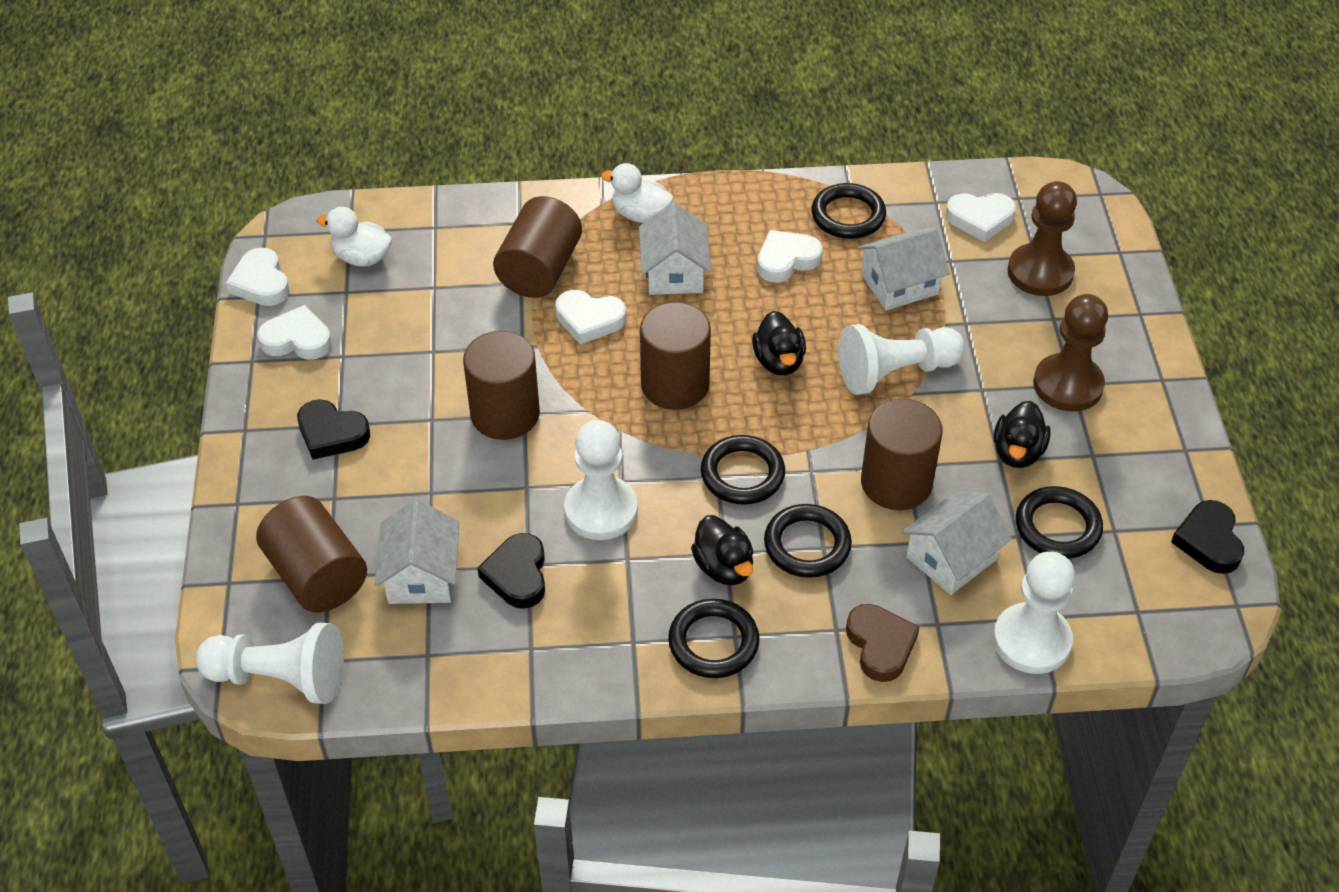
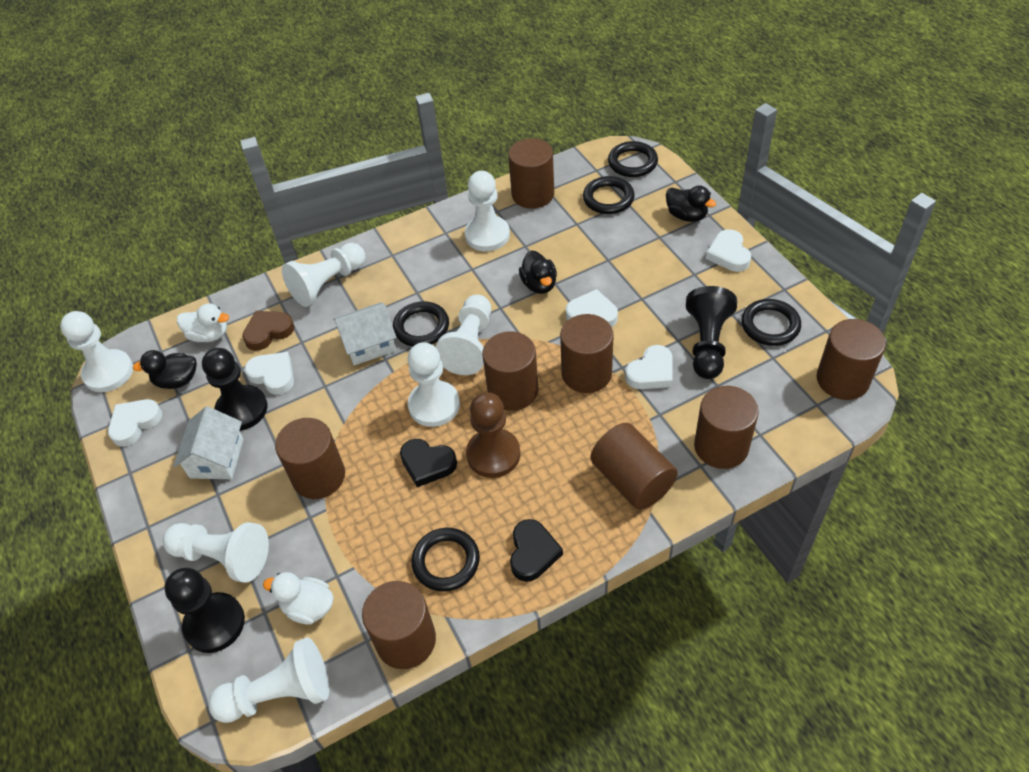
black heart: 3 -> 2
black pawn: 0 -> 3
brown cylinder: 5 -> 8
brown pawn: 2 -> 1
white house: 4 -> 2
white pawn: 4 -> 7

